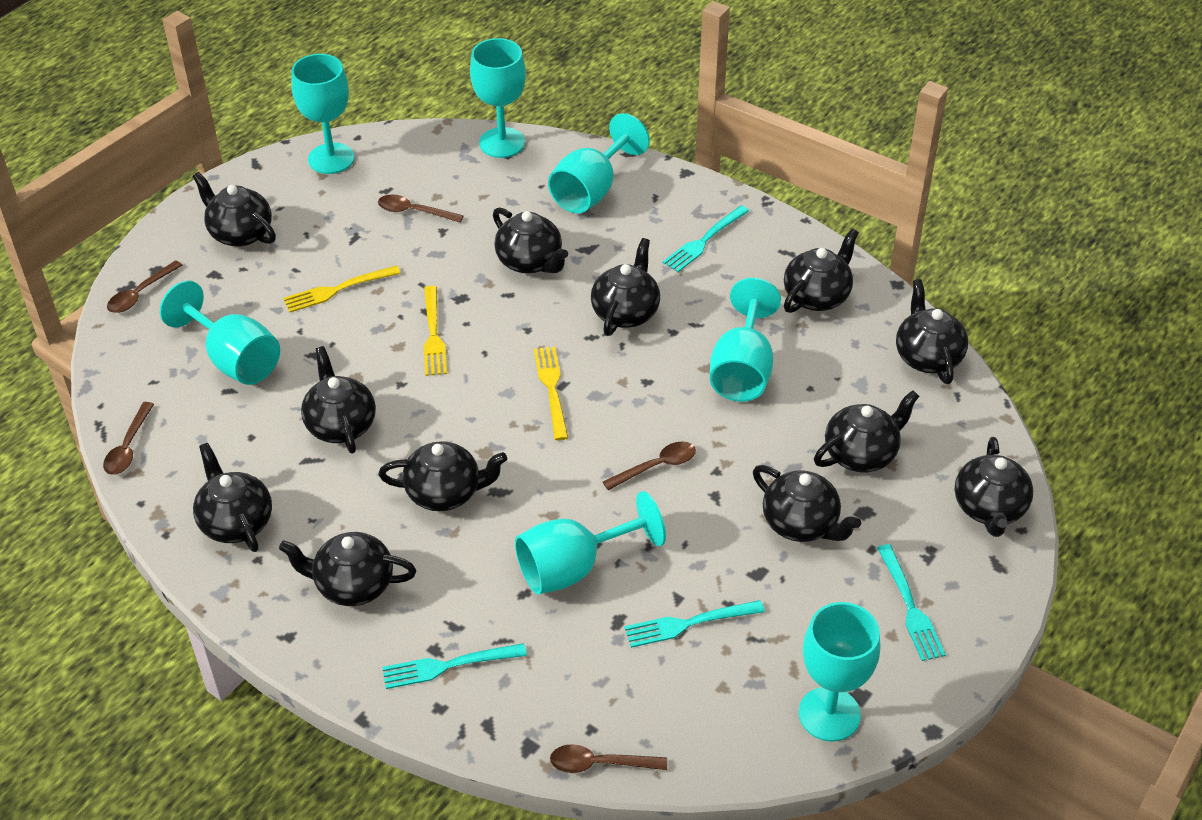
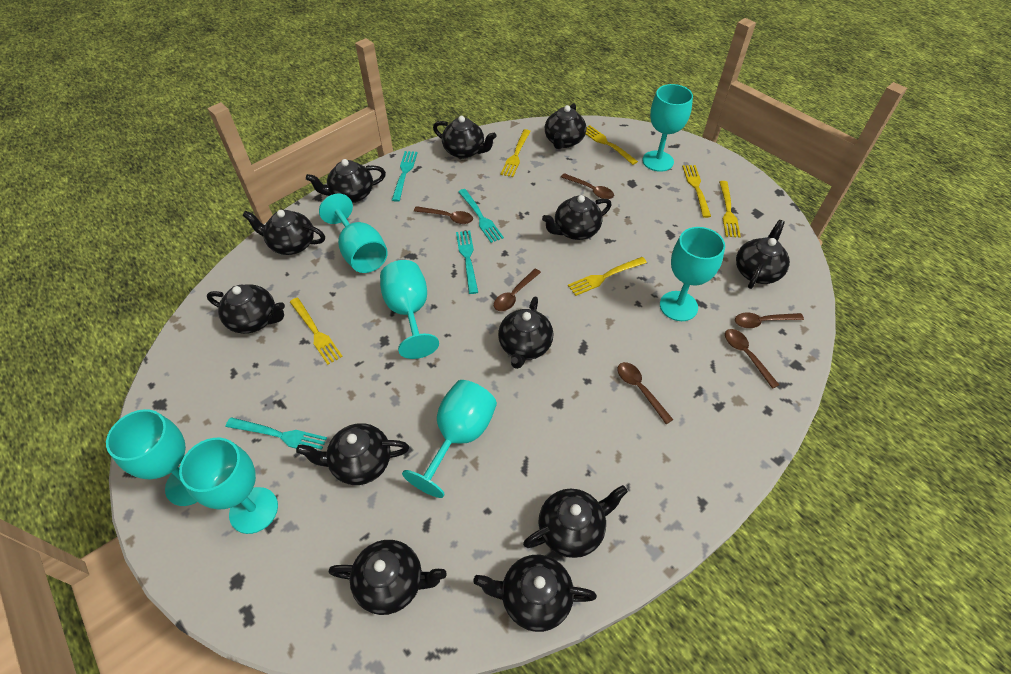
brown spoon: 5 -> 6
yellow fork: 3 -> 6

